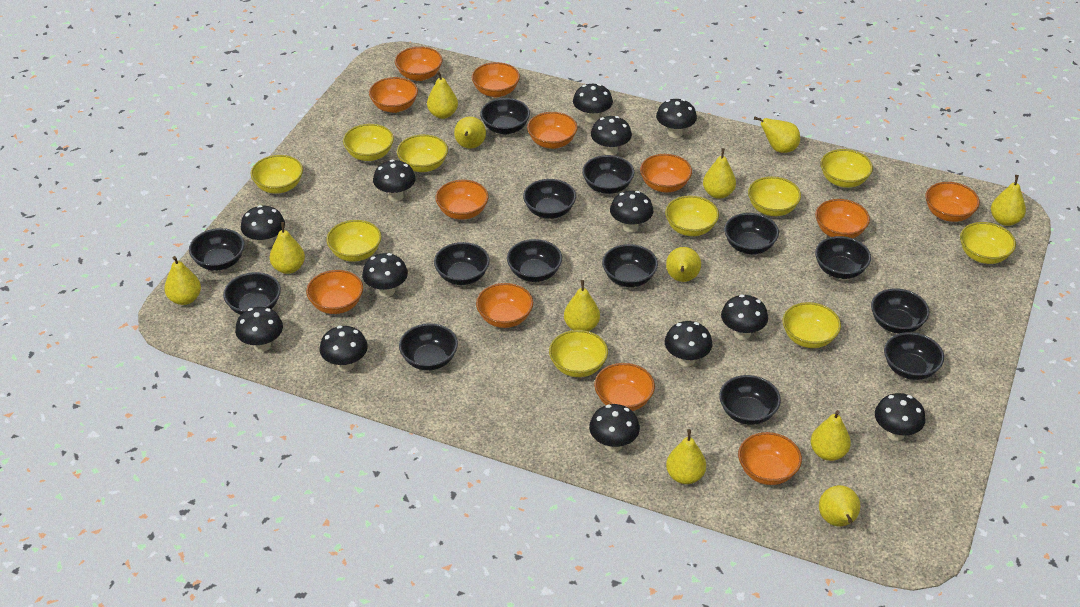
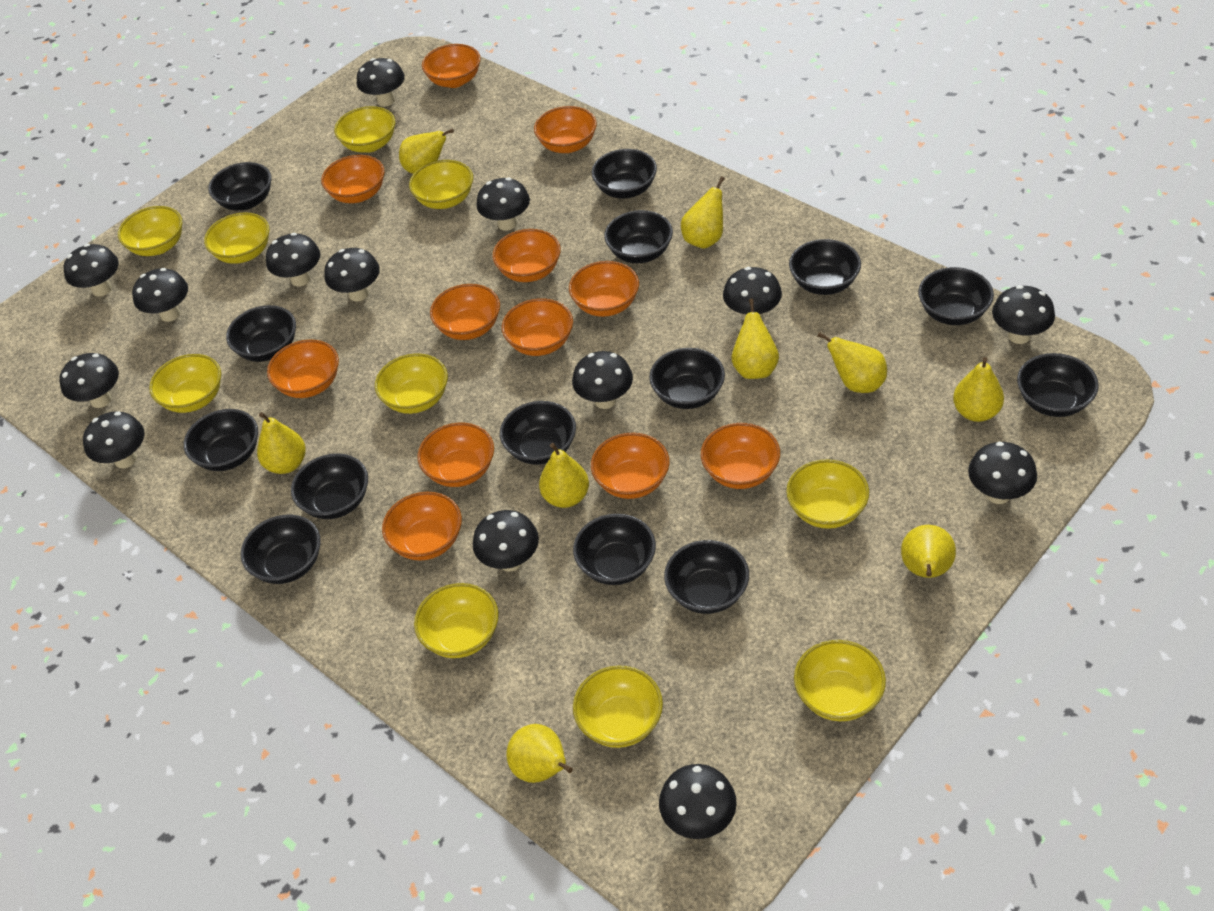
black mushroom: 13 -> 14
yellow pear: 12 -> 9

